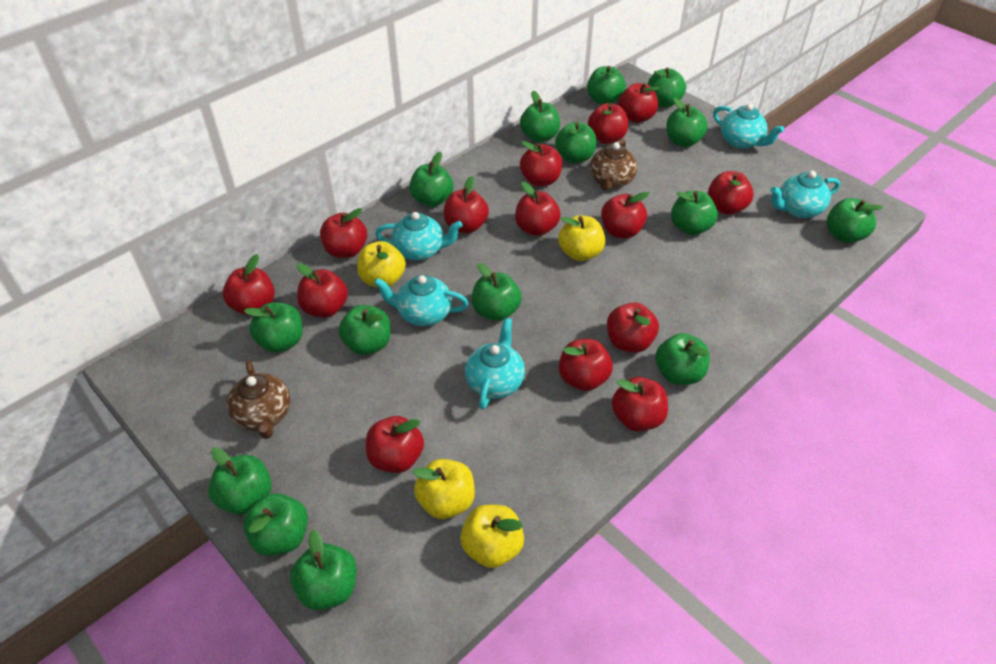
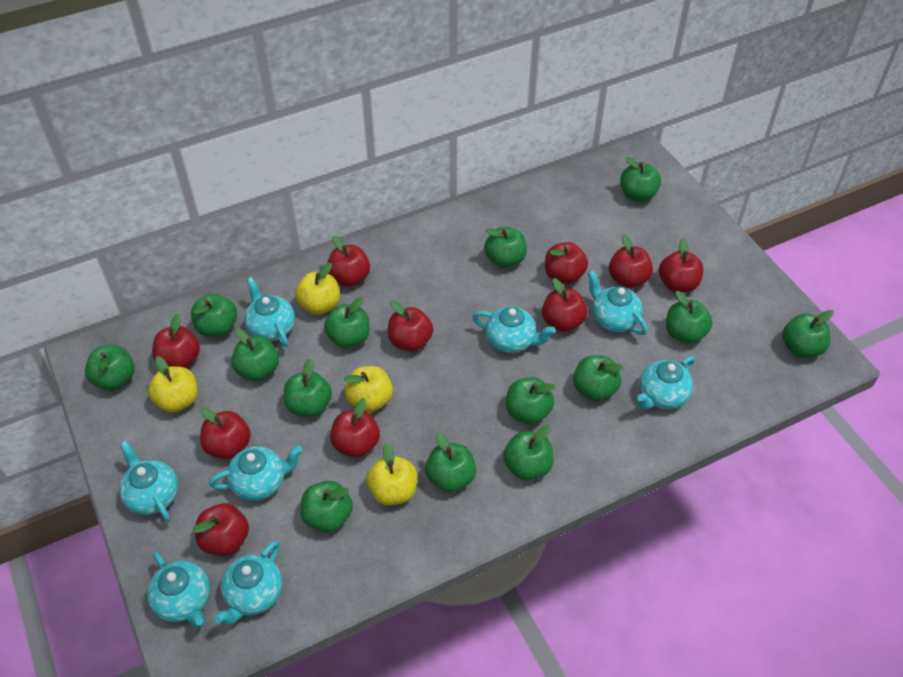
brown teapot: 2 -> 0
green apple: 15 -> 14
red apple: 14 -> 10
turquoise teapot: 5 -> 8

